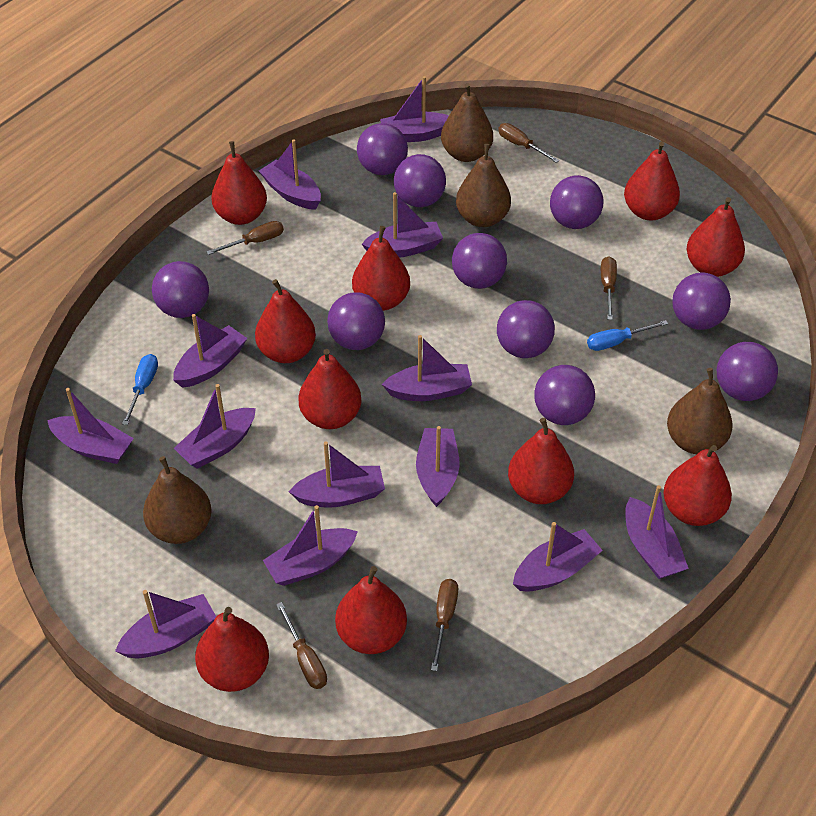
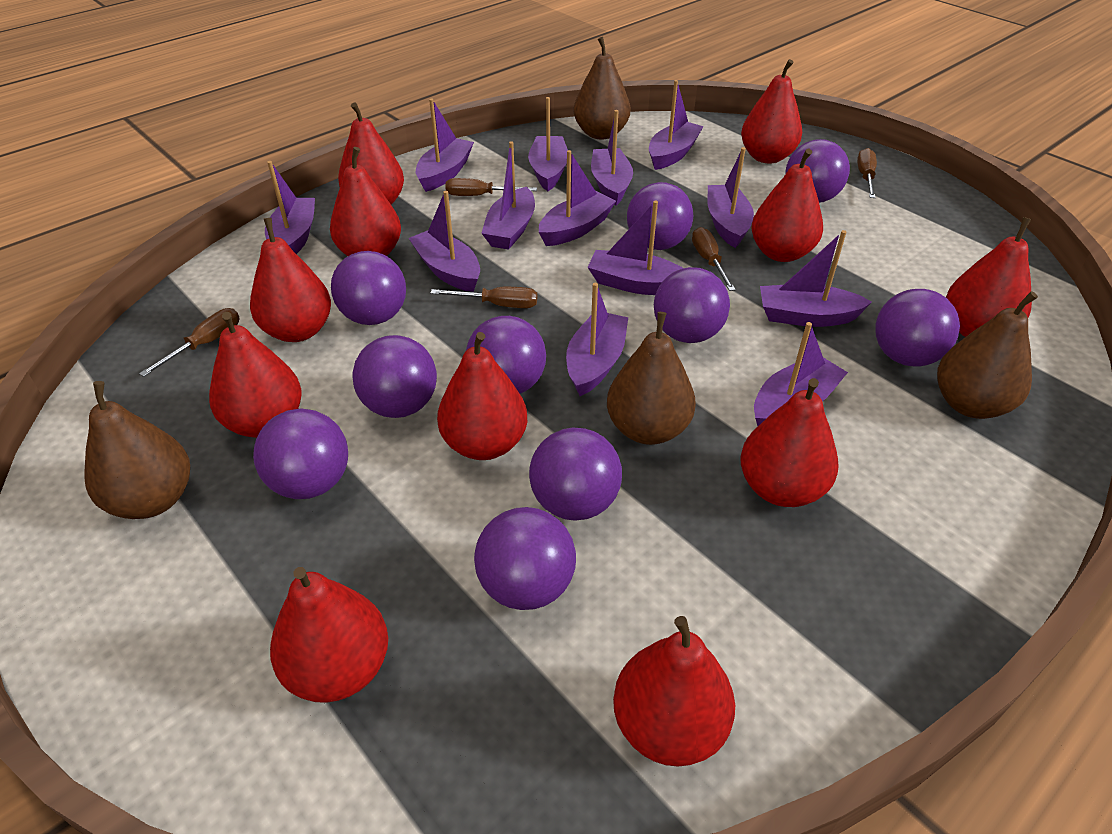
blue screwdriver: 2 -> 0
red pear: 10 -> 11

